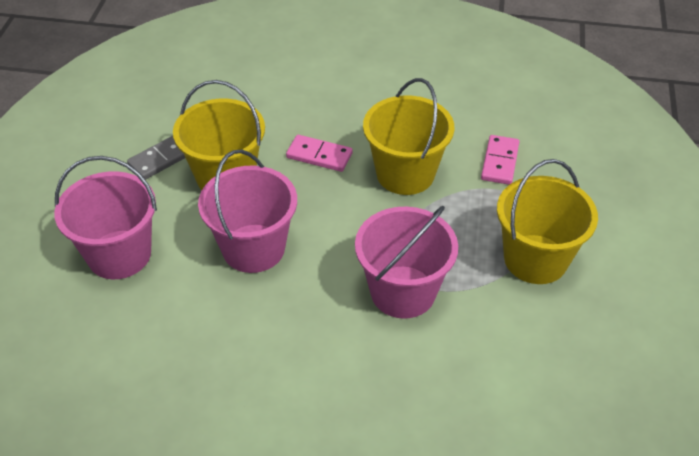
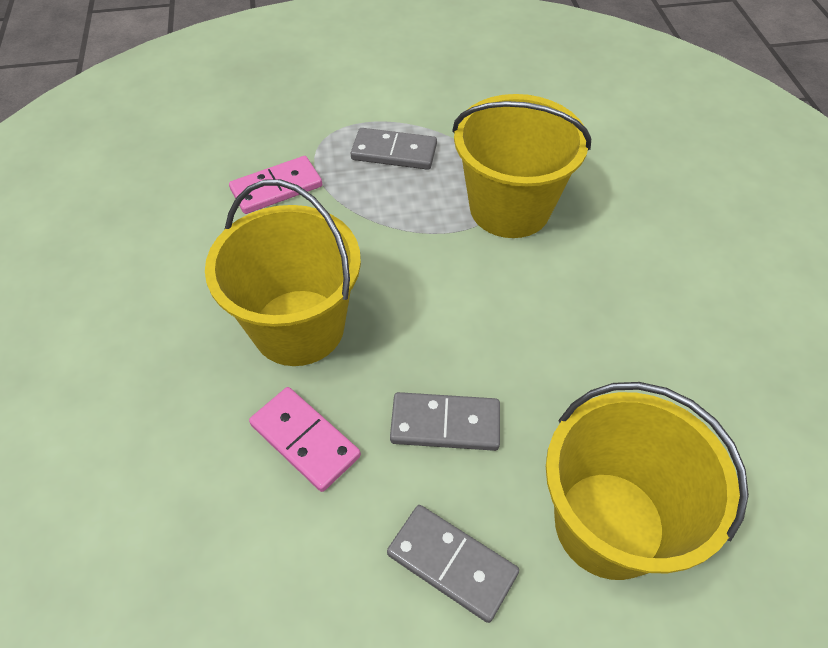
grey domino: 1 -> 3
pink bucket: 3 -> 0

